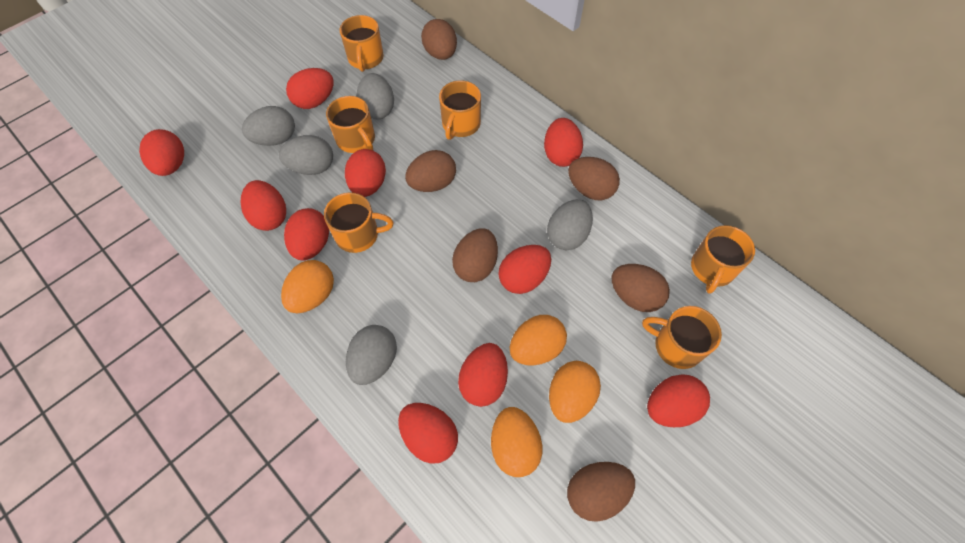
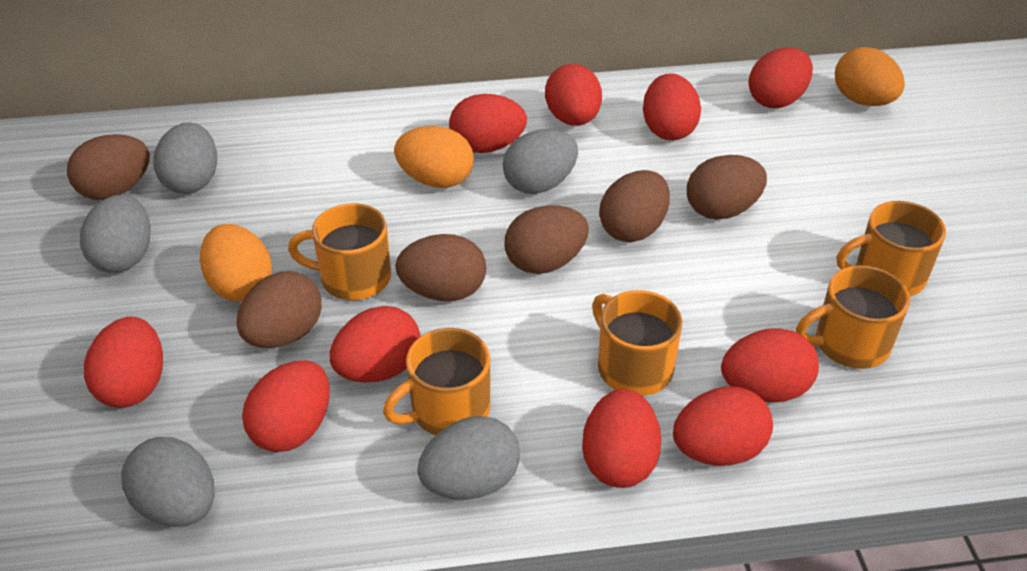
orange egg: 4 -> 3
orange mug: 6 -> 5

